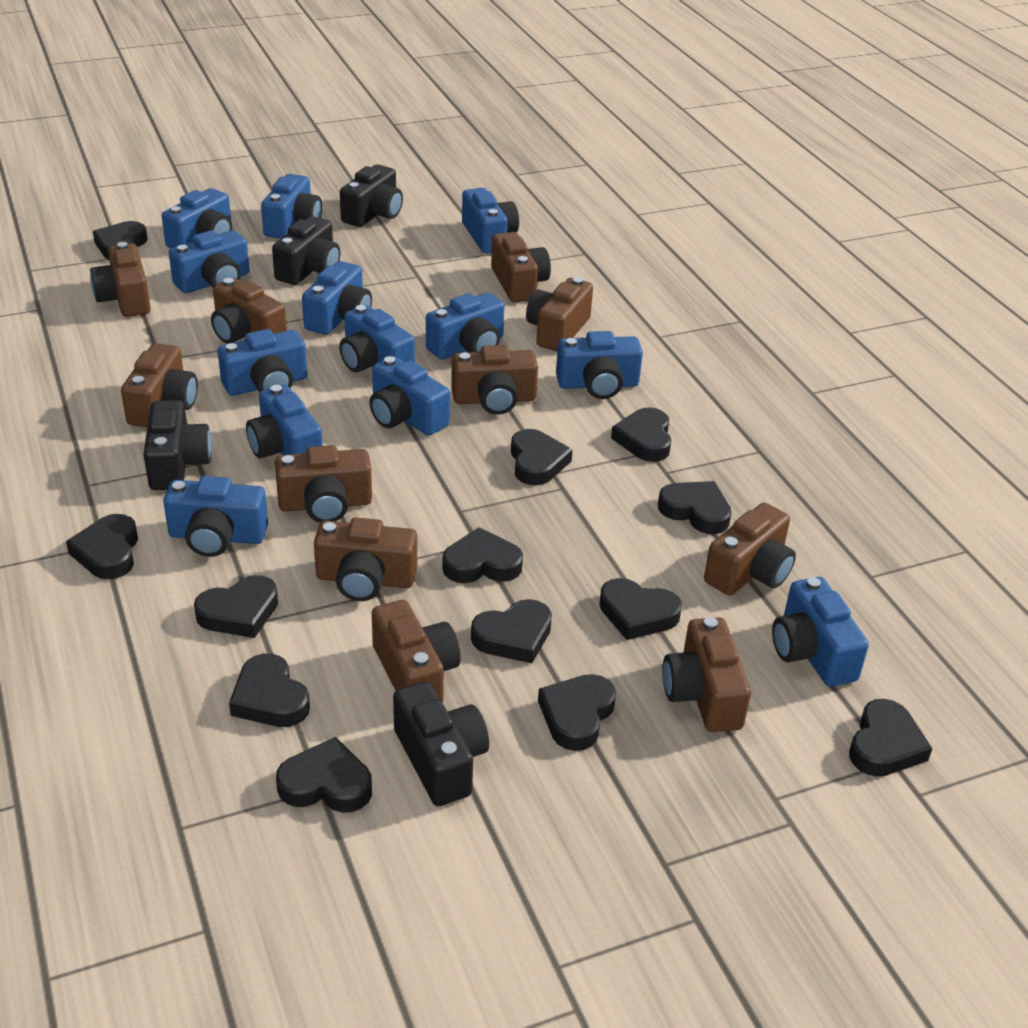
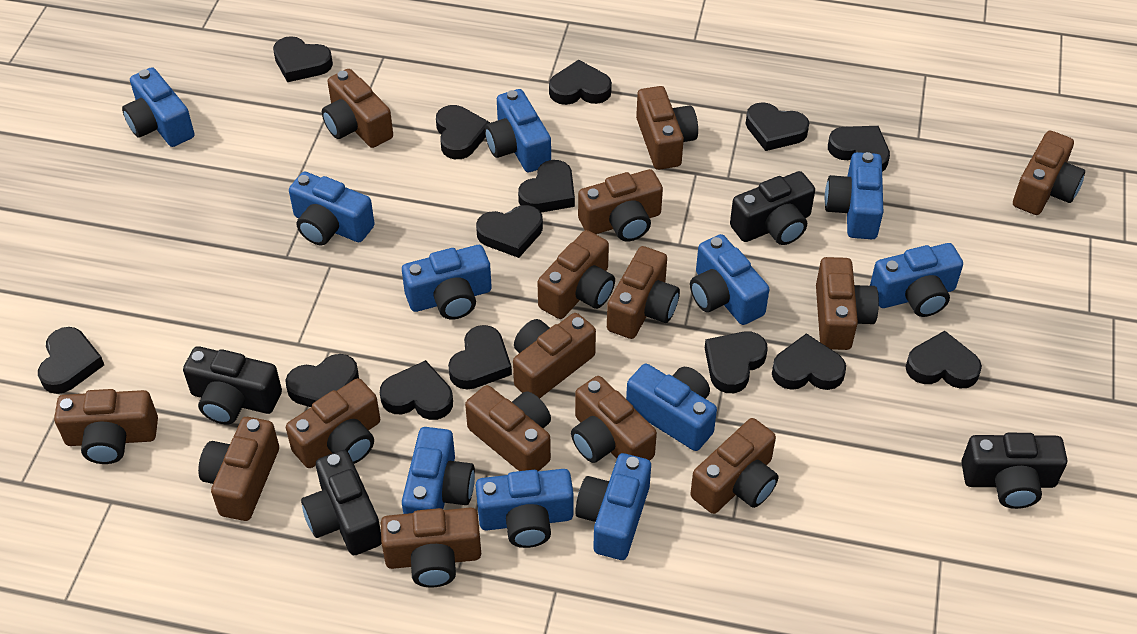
black heart: 13 -> 14
blue camera: 13 -> 11
brown camera: 11 -> 15

